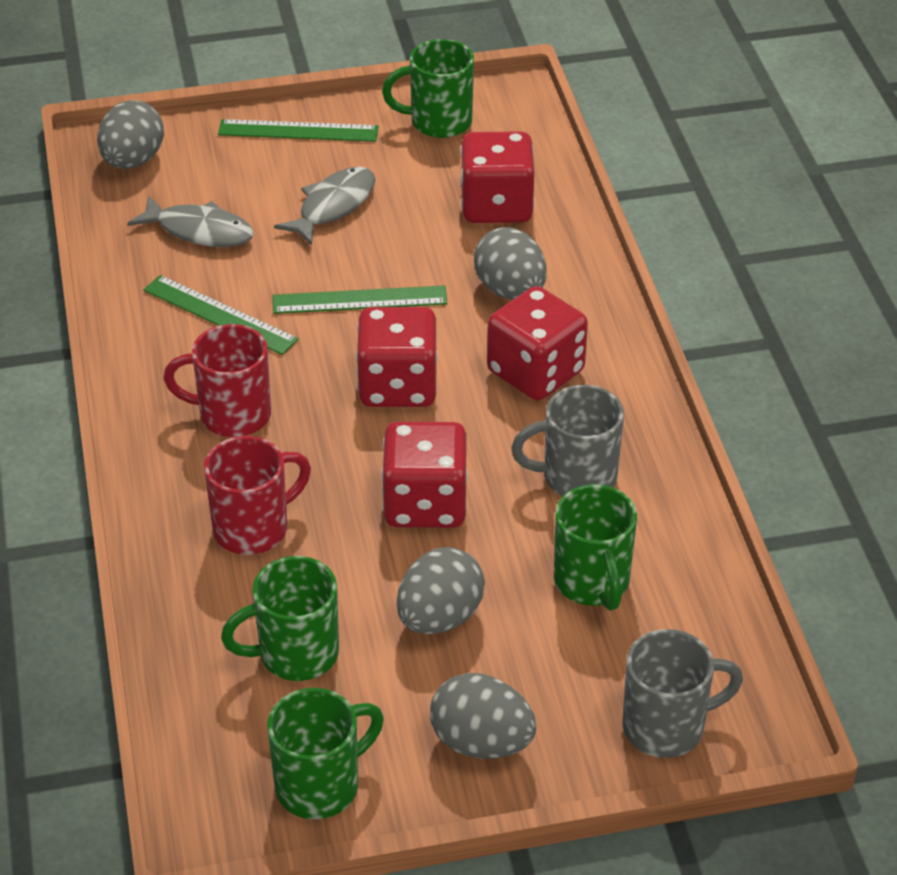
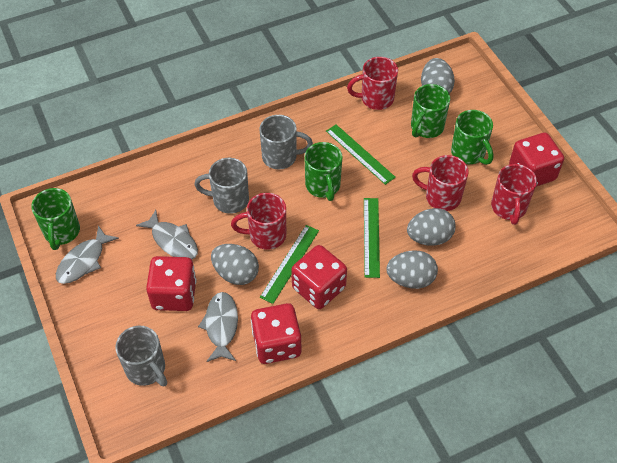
grey fish: 2 -> 3
grey mug: 2 -> 3
red mug: 2 -> 4

